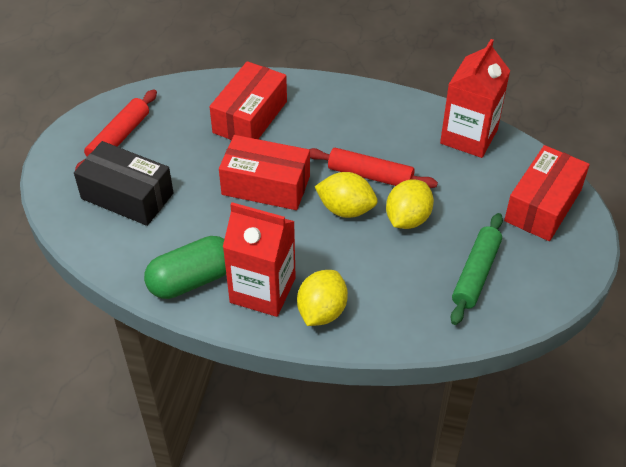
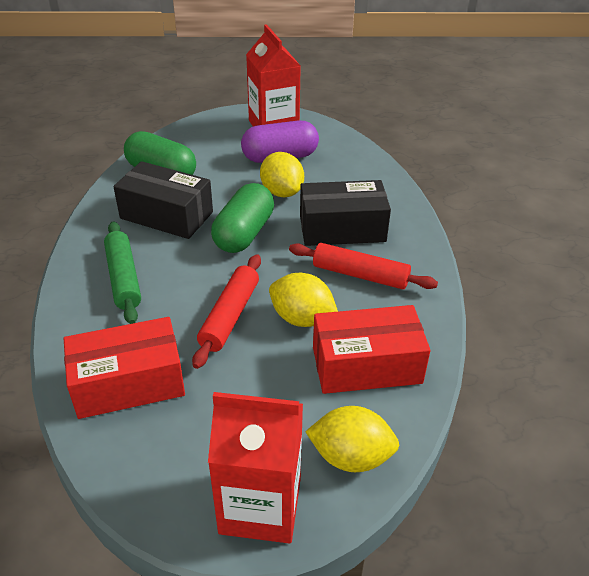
black box: 1 -> 2
green capsule: 1 -> 2
purple capsule: 0 -> 1
red box: 3 -> 2

